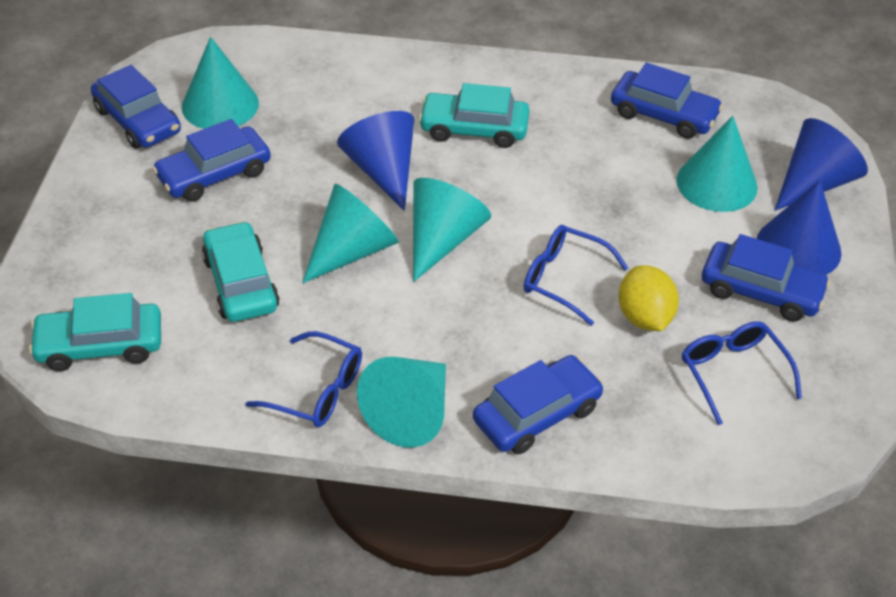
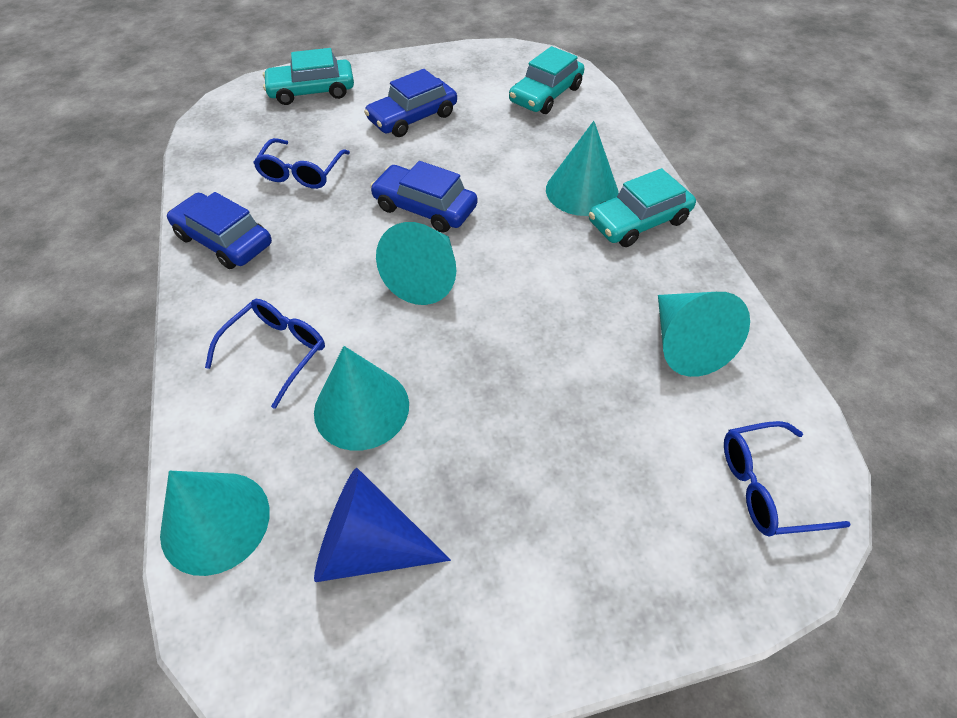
blue car: 5 -> 3
blue cone: 3 -> 1
yellow lemon: 1 -> 0

